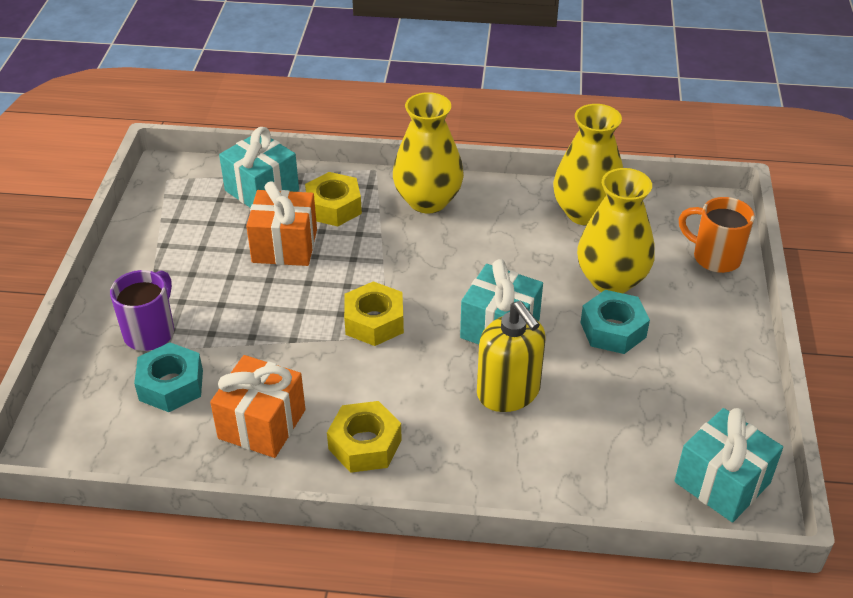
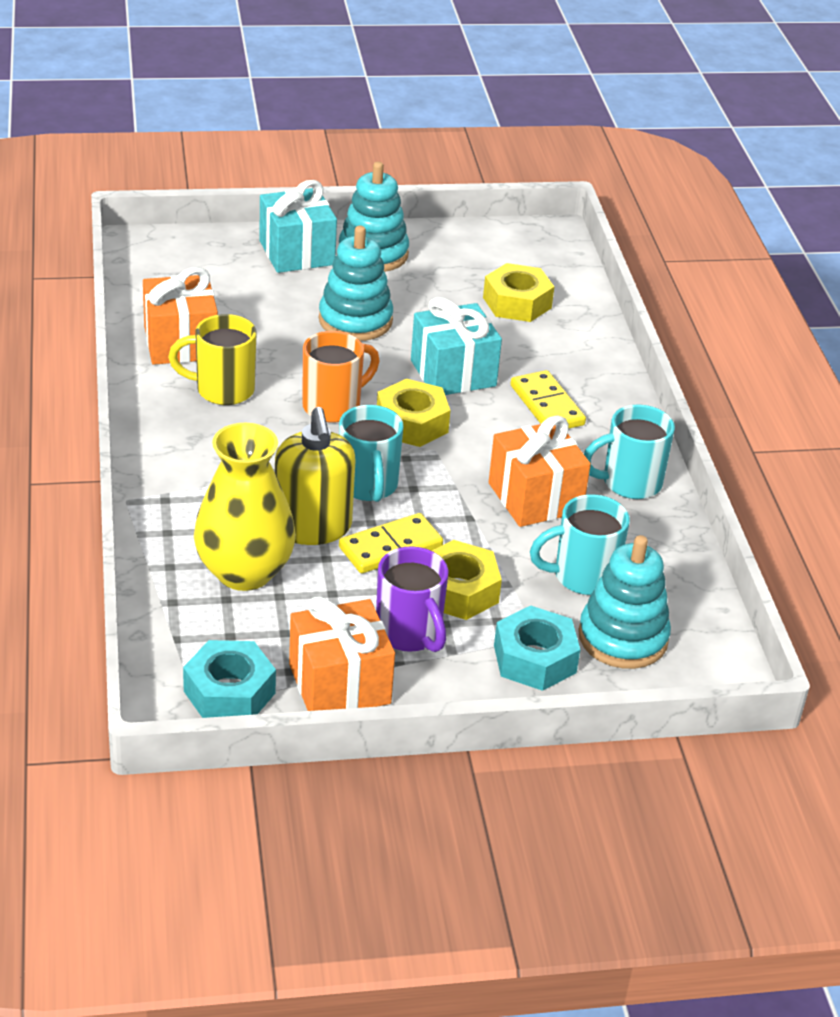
orange gift: 2 -> 3
turquoise gift: 3 -> 2
turquoise mug: 0 -> 3
turquoise stacking toy: 0 -> 3
yellow domino: 0 -> 2
yellow mug: 0 -> 1
yellow vase: 3 -> 1

